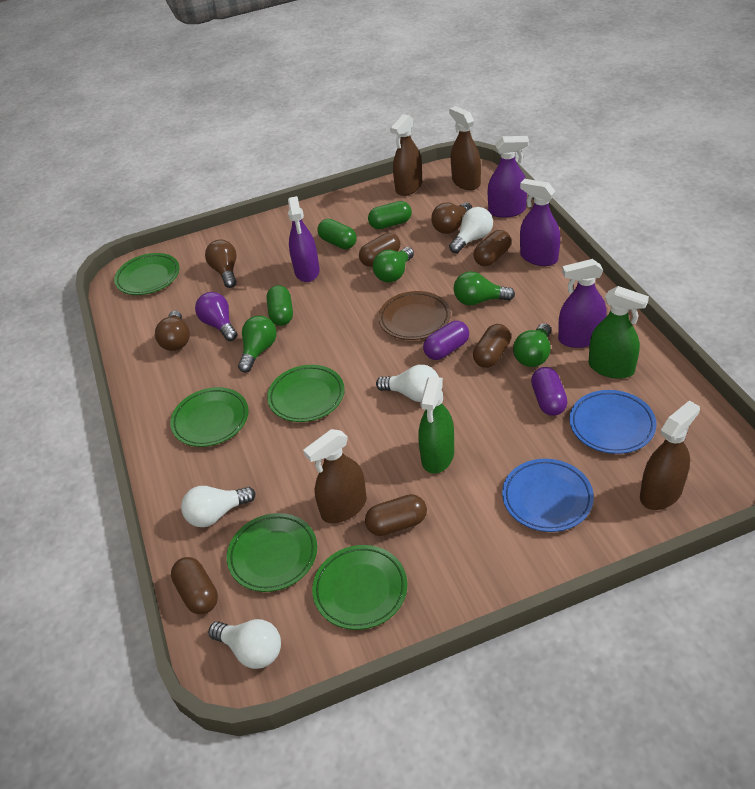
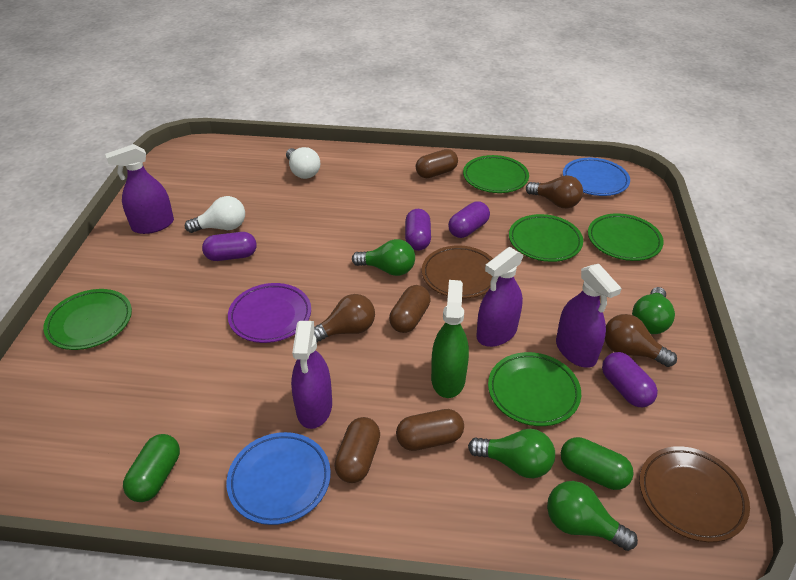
brown capsule: 5 -> 4
brown plate: 1 -> 2
brown spray bottle: 4 -> 0
green capsule: 3 -> 2
green spray bottle: 2 -> 1
purple capsule: 2 -> 4
purple light bulb: 1 -> 0
purple plate: 0 -> 1
white light bulb: 4 -> 2

